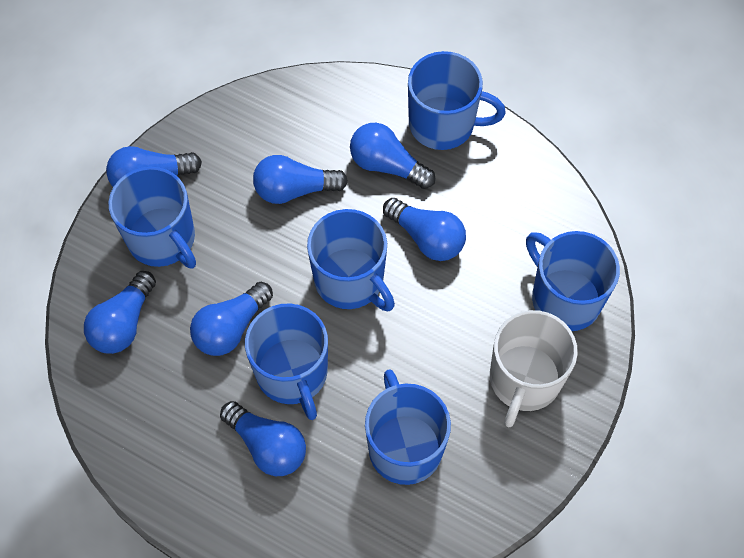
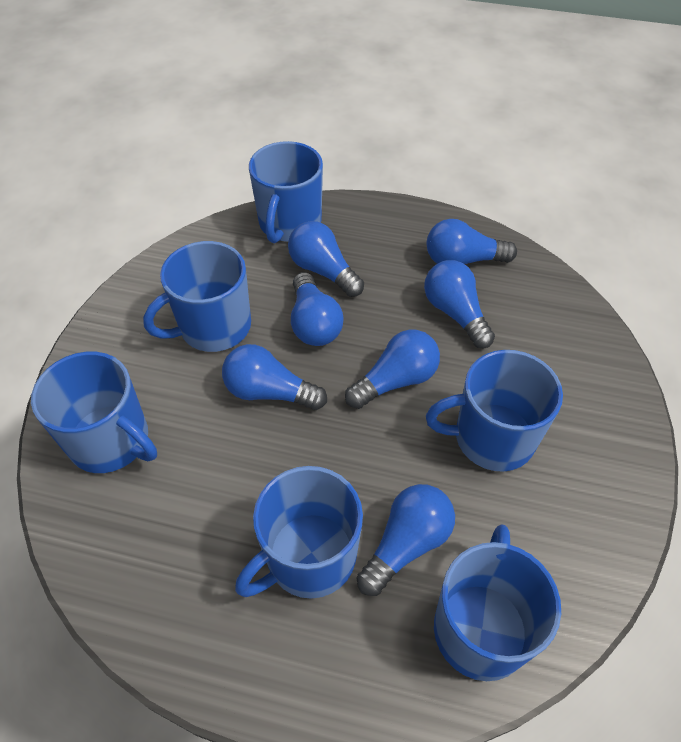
white mug: 1 -> 0

